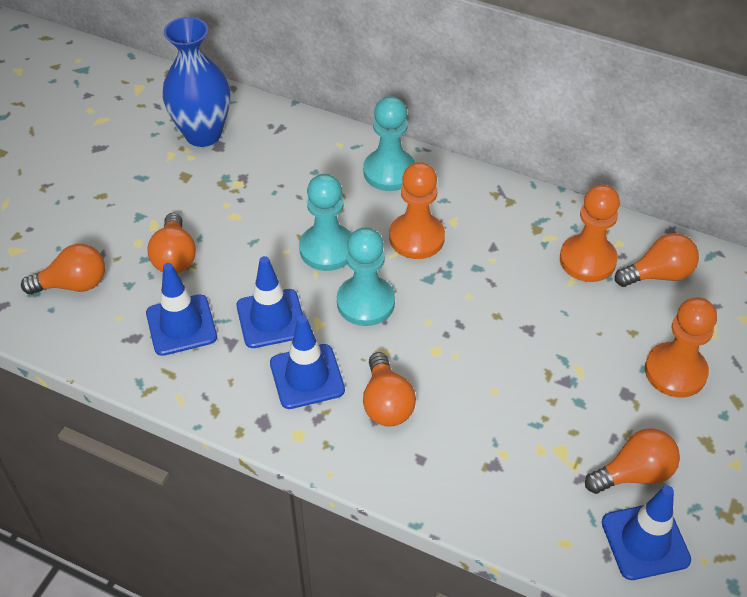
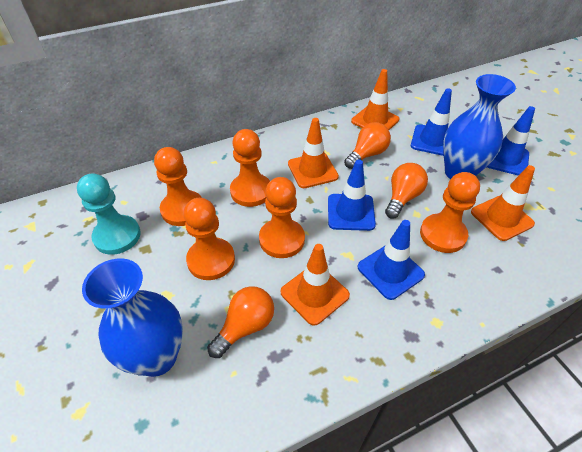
blue vase: 1 -> 2
orange light bulb: 5 -> 3
orange pawn: 3 -> 5
orange traffic cone: 0 -> 4
turquoise pawn: 3 -> 1

